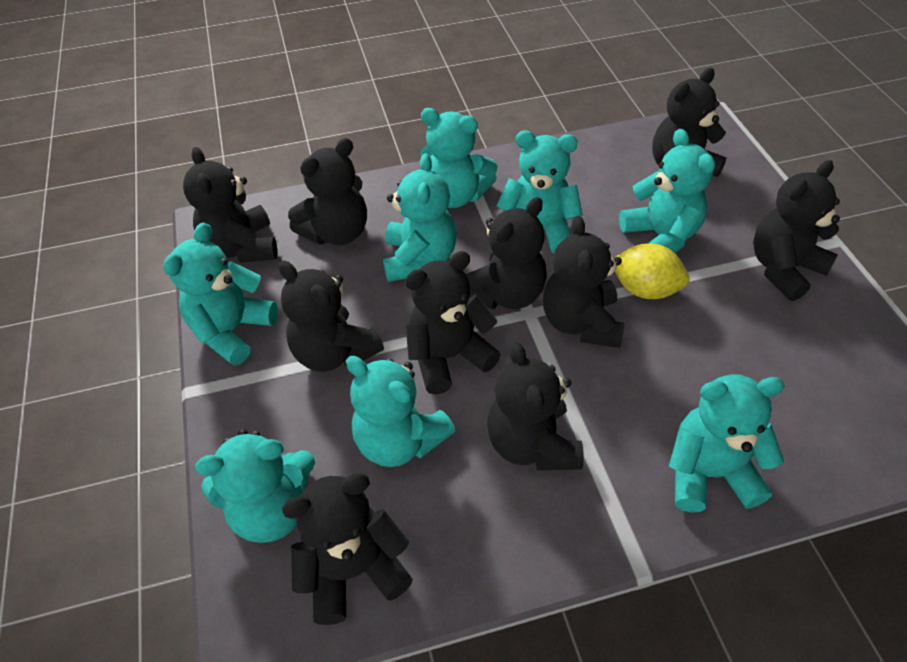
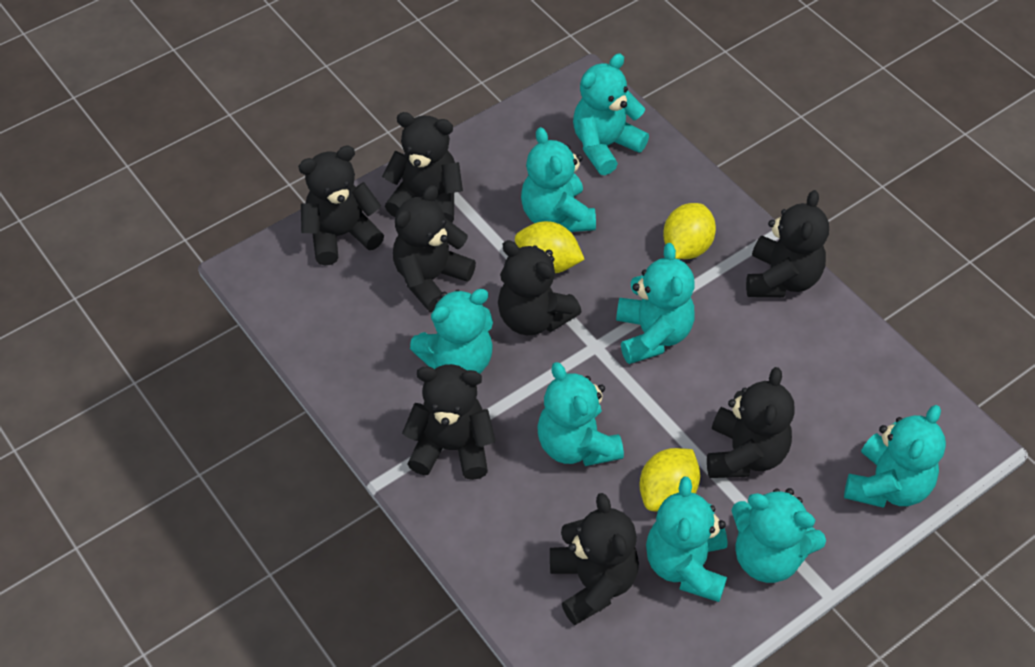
black teddy bear: 10 -> 8
yellow lemon: 1 -> 3

